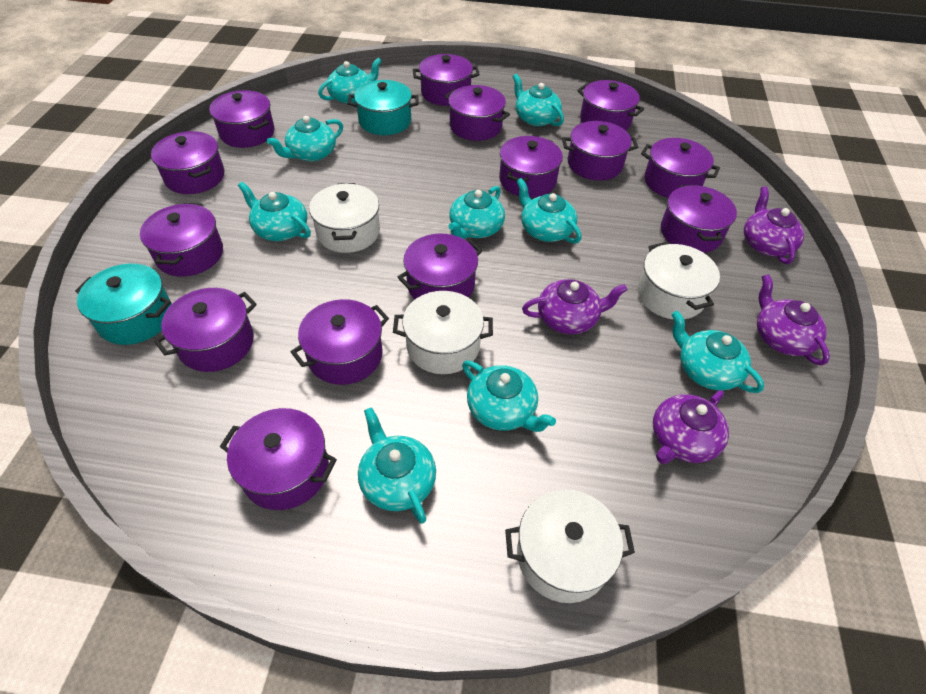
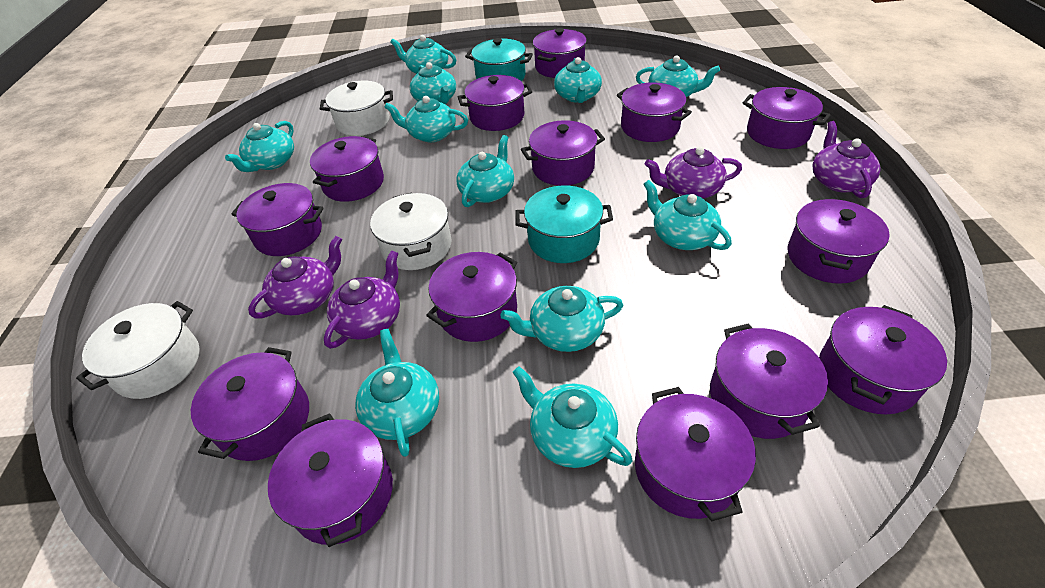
turquoise teapot: 9 -> 11
white pot: 4 -> 3

